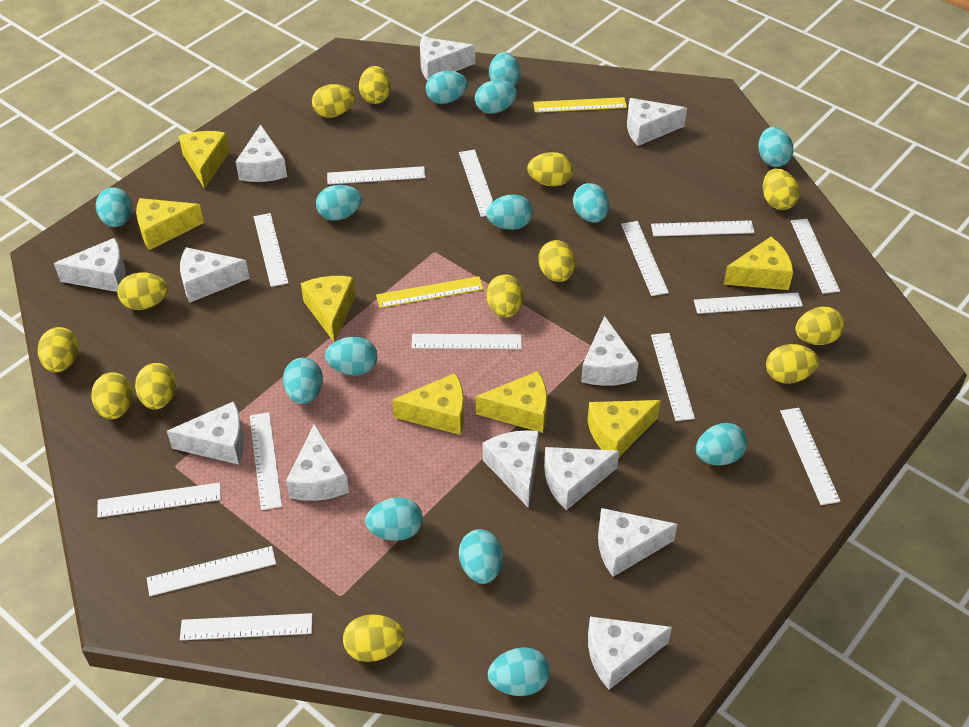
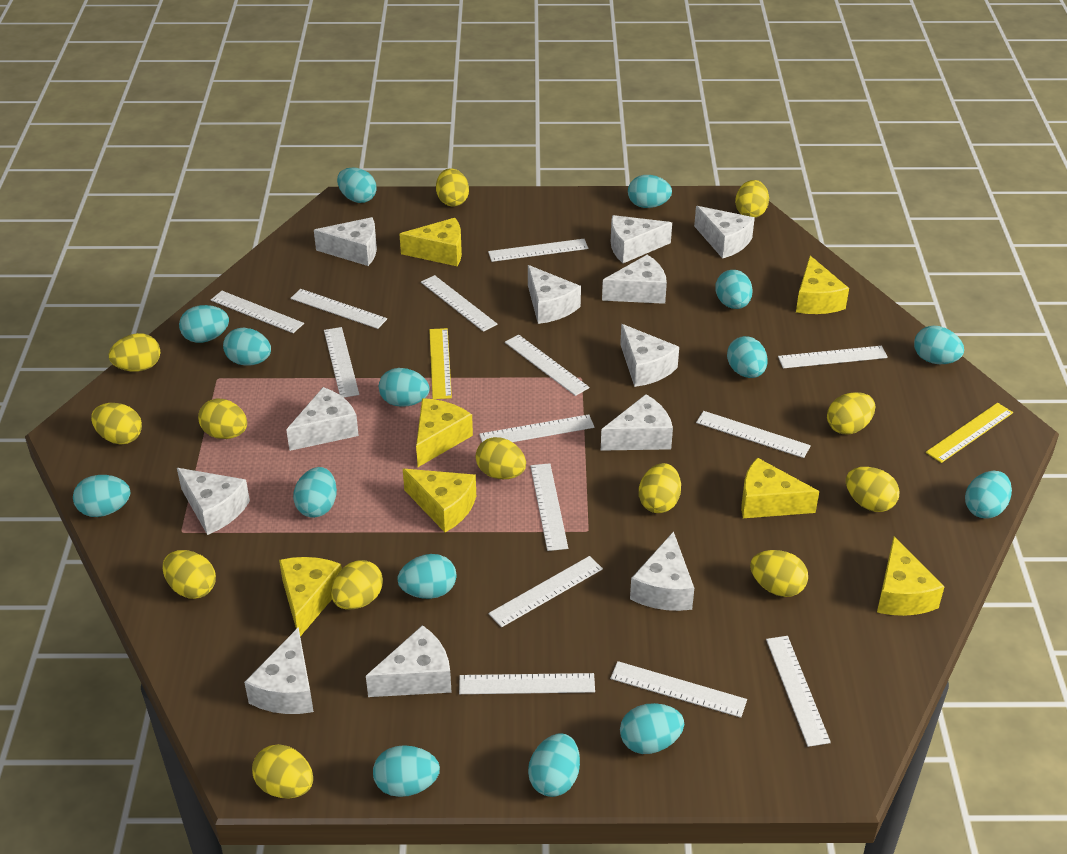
turquoise egg: 14 -> 15

